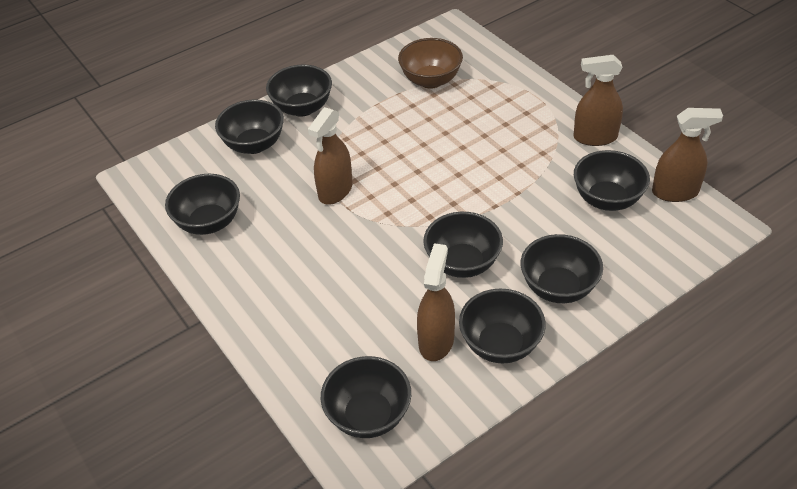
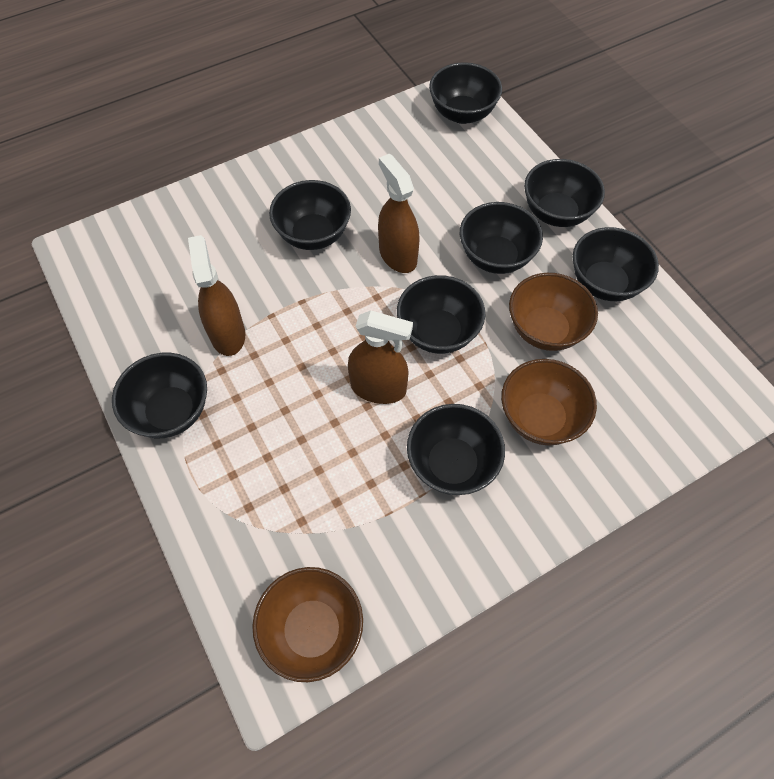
brown bowl: 1 -> 3
brown spray bottle: 4 -> 3

